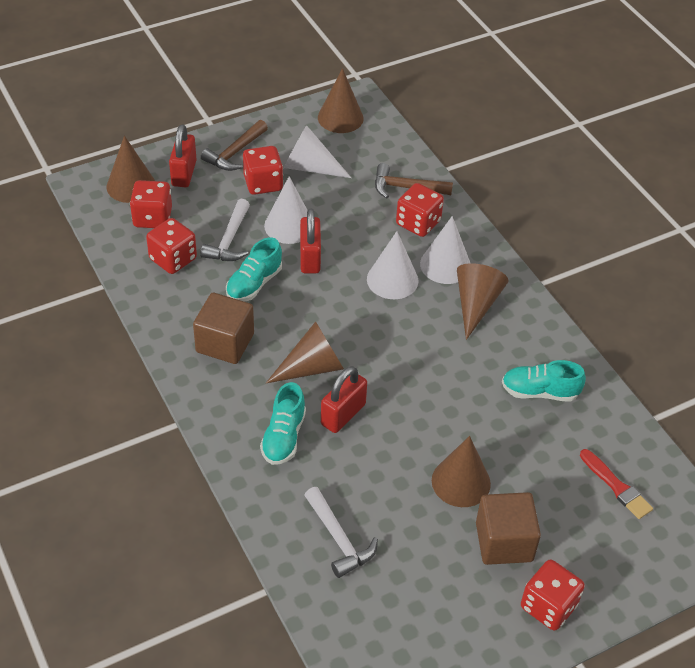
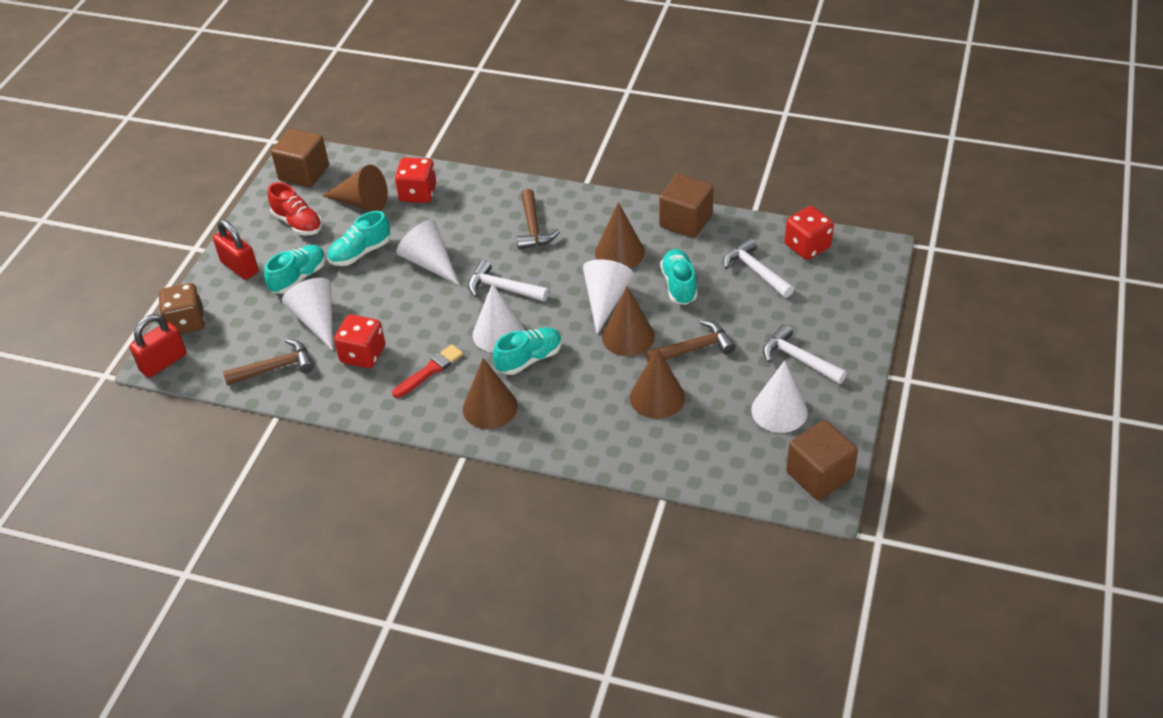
brown cube: 2 -> 3
brown dice: 0 -> 1
brown hammer: 2 -> 3
red dice: 5 -> 3
red padlock: 3 -> 2
red shoe: 0 -> 1
turquoise shoe: 3 -> 4
white cone: 4 -> 5
white hammer: 2 -> 3

